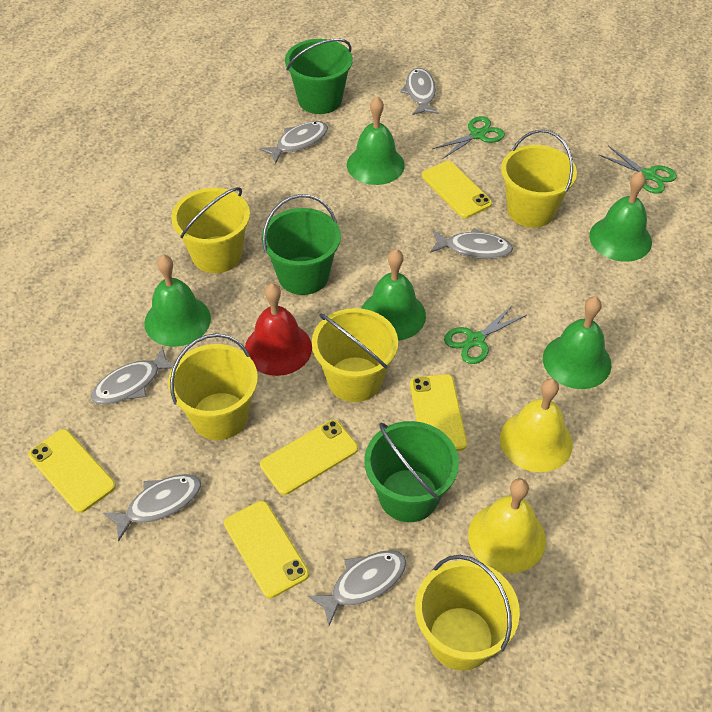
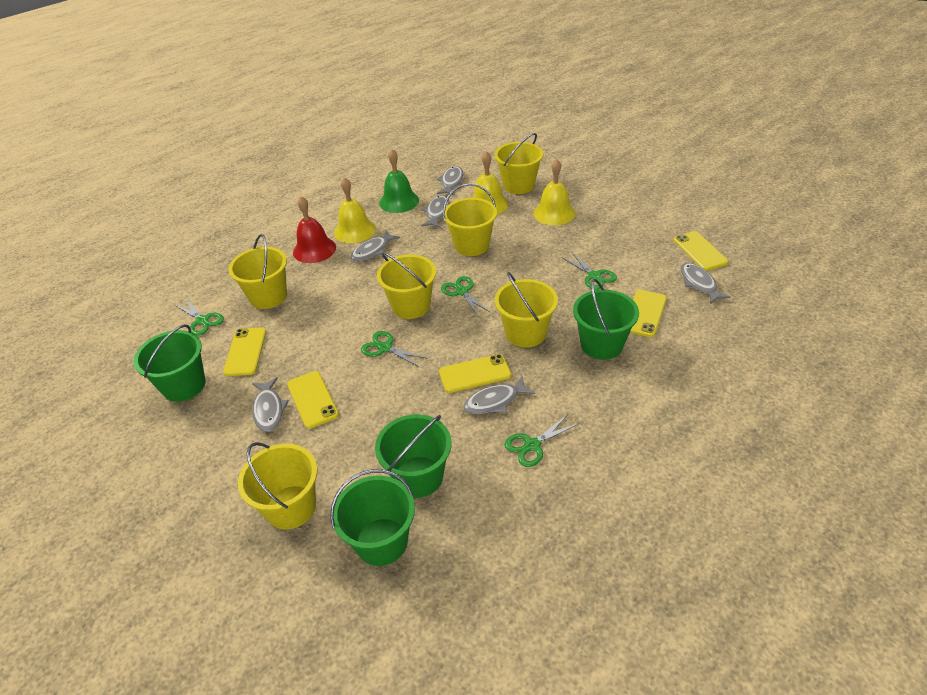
green bell: 5 -> 1
green bucket: 3 -> 4
green scissors: 3 -> 5
yellow bell: 2 -> 3
yellow bucket: 5 -> 6

